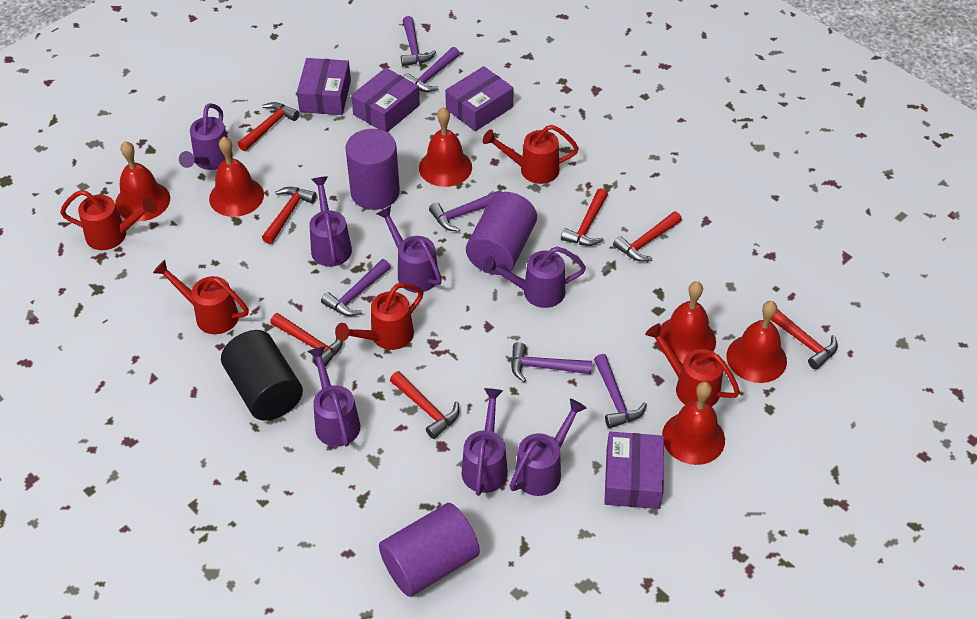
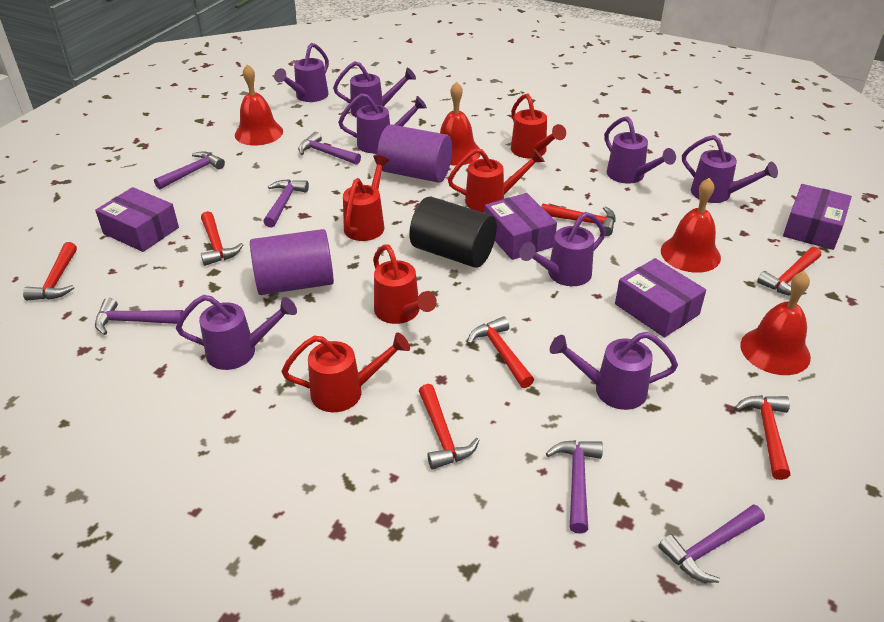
purple cylinder: 3 -> 2
purple watering can: 7 -> 8
red bell: 6 -> 4

